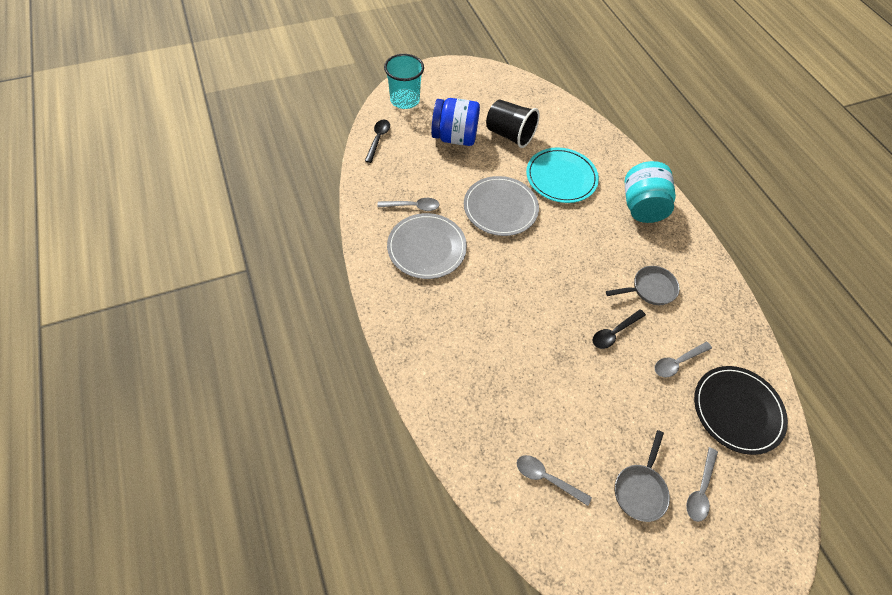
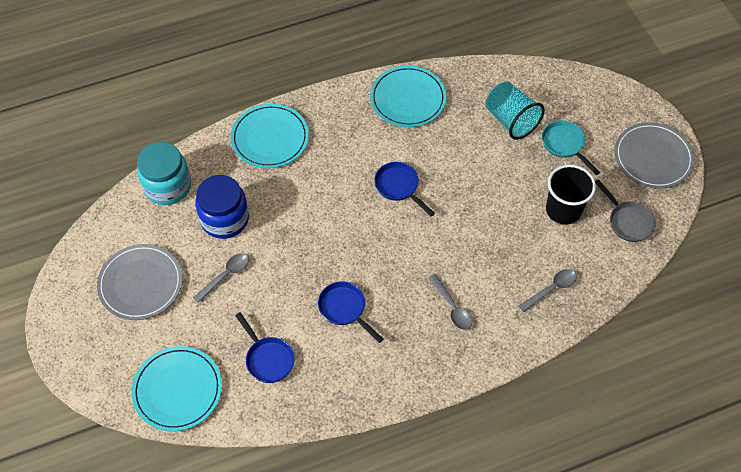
black plate: 1 -> 0
black spoon: 2 -> 0
blue pan: 0 -> 3
grey pan: 2 -> 1
grey spoon: 4 -> 3
turquoise pan: 0 -> 1
turquoise plate: 1 -> 3

